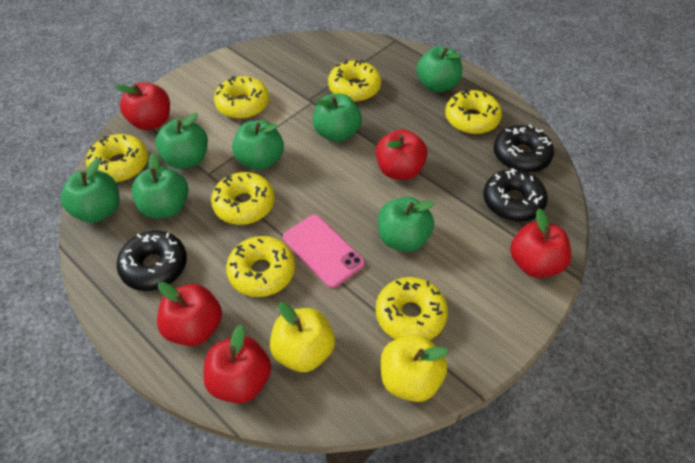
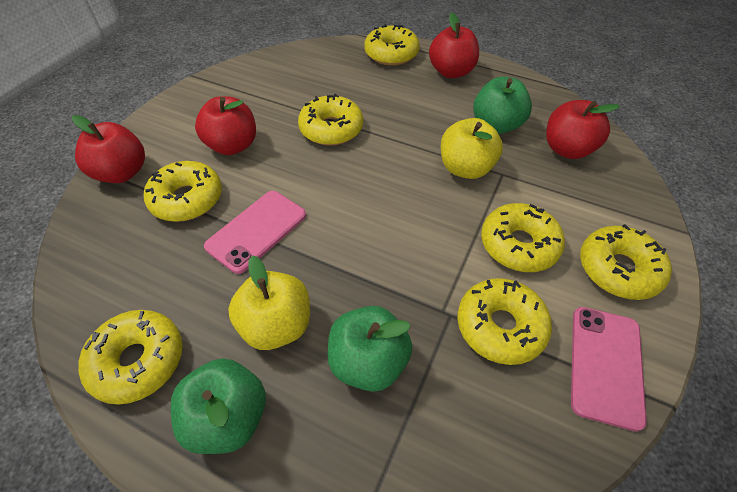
black donut: 3 -> 0
green apple: 7 -> 3
pink phone: 1 -> 2
red apple: 5 -> 4

